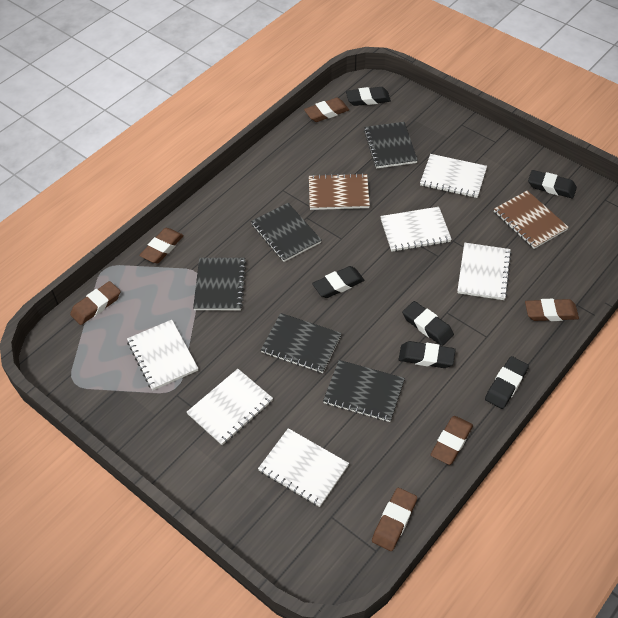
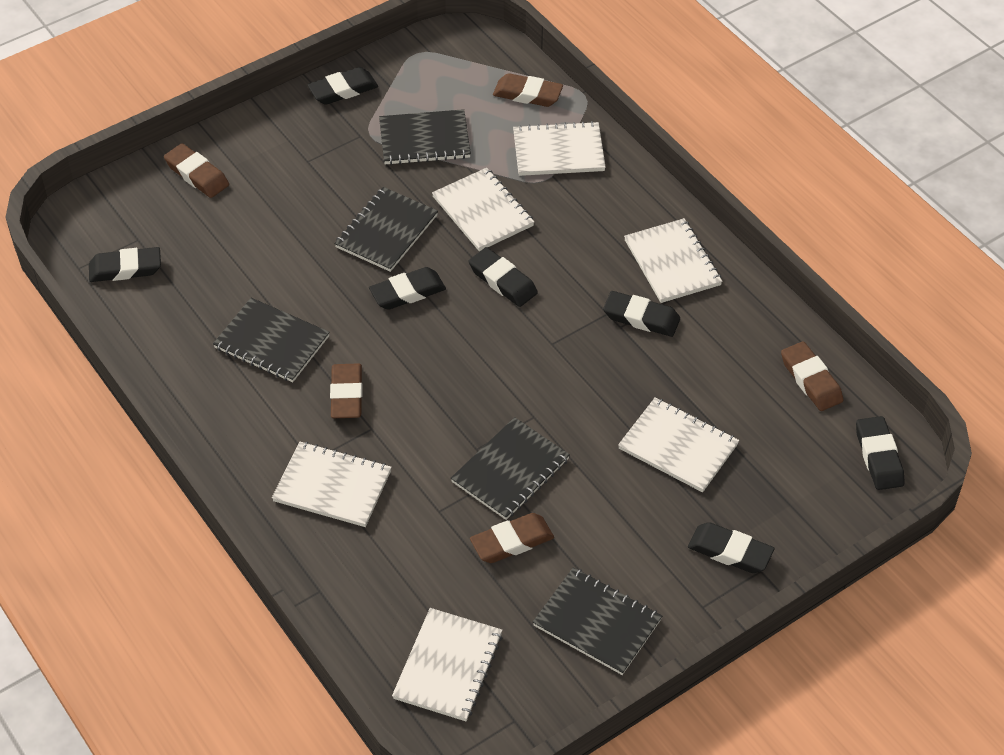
black eraser: 6 -> 7
brown eraser: 6 -> 5
brown notebook: 2 -> 0

